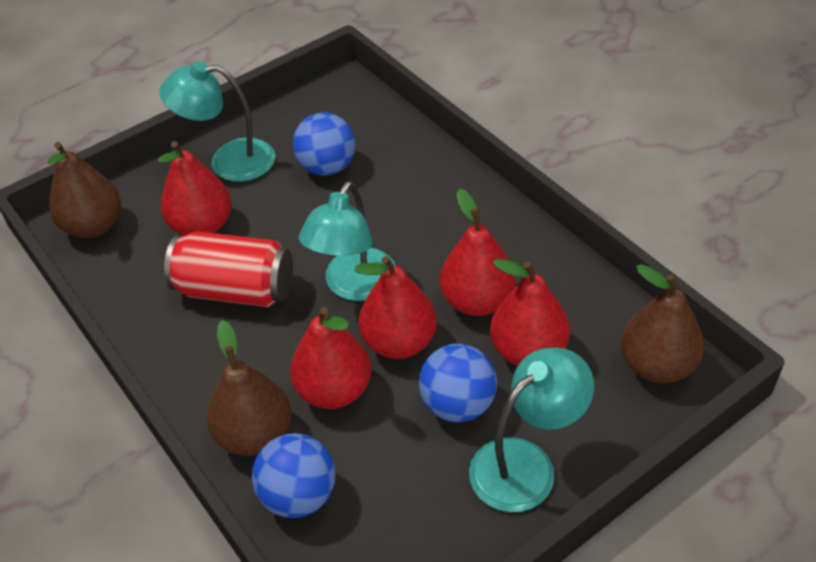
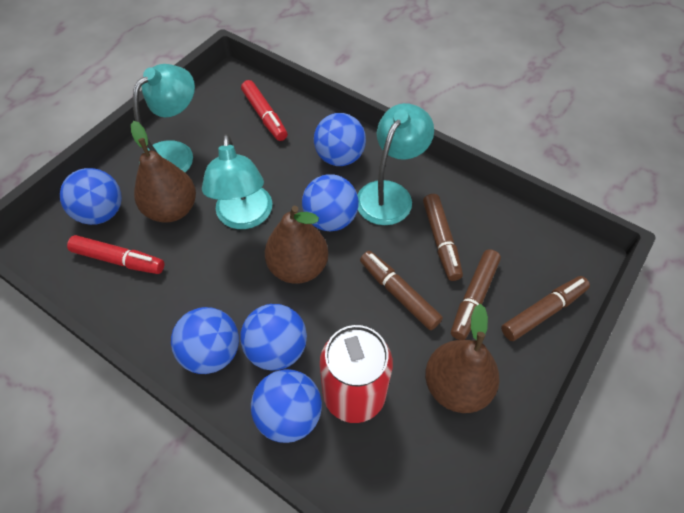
blue ball: 3 -> 6
brown marker: 0 -> 4
red marker: 0 -> 2
red pear: 5 -> 0

